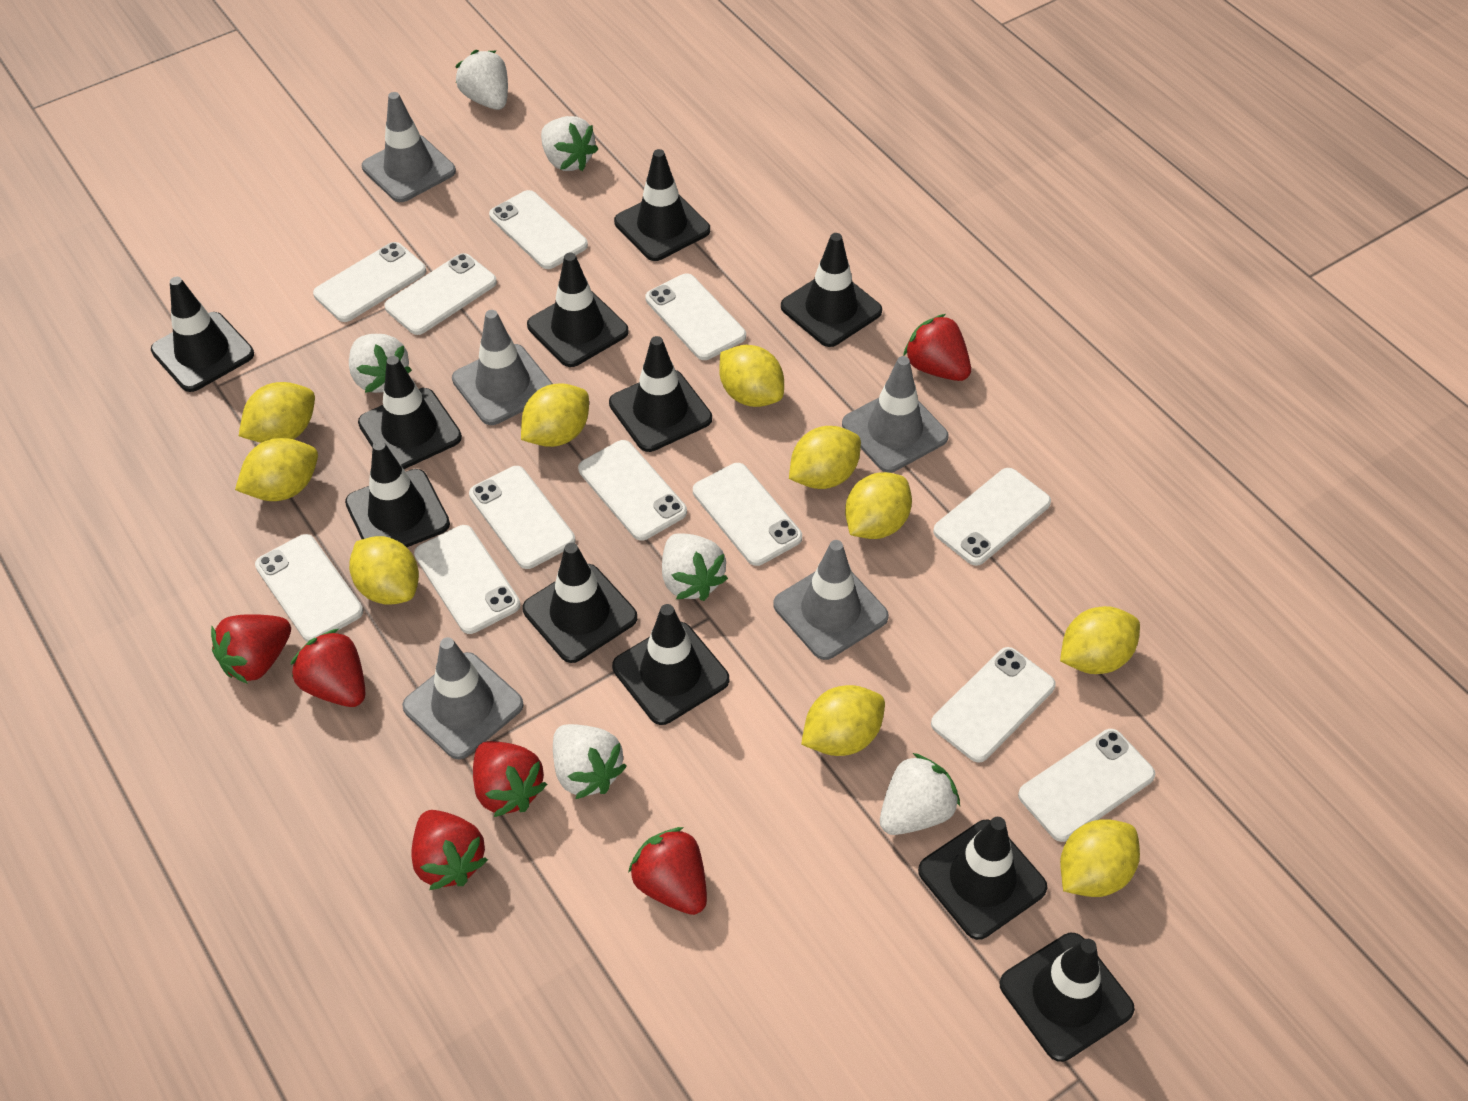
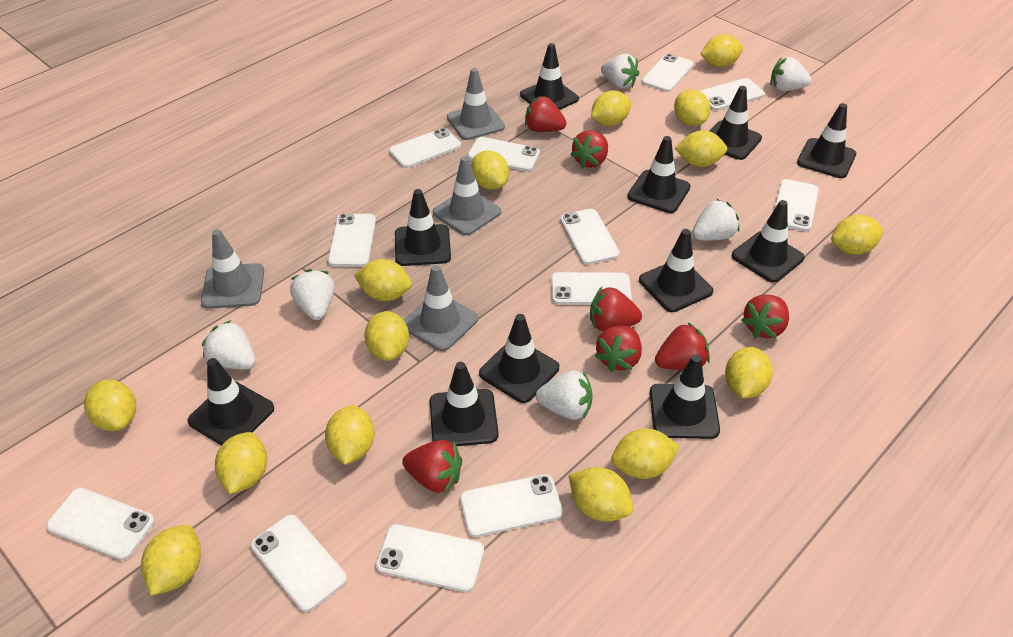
grey traffic cone: 5 -> 4
red strawberry: 6 -> 7
yellow lemon: 10 -> 15

